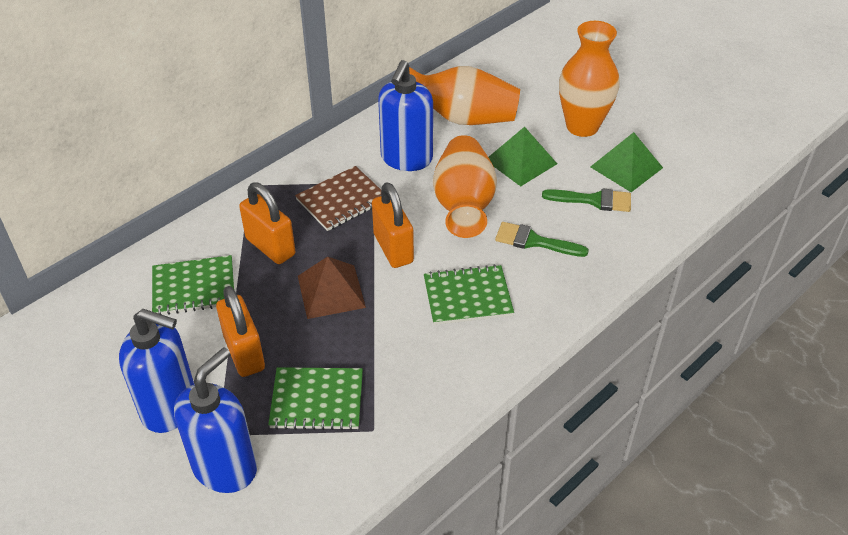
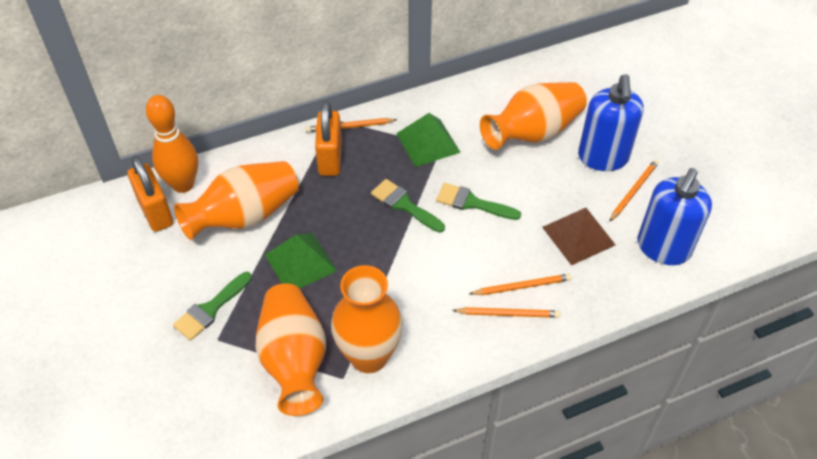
blue soap dispenser: 3 -> 2
brown notebook: 1 -> 0
green brush: 2 -> 3
green notebook: 3 -> 0
orange bowling pin: 0 -> 1
orange padlock: 3 -> 2
orange pencil: 0 -> 4
orange vase: 3 -> 4

